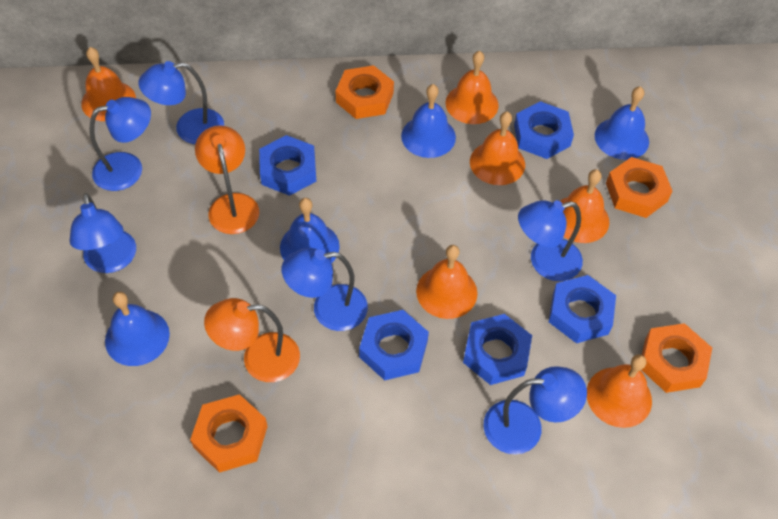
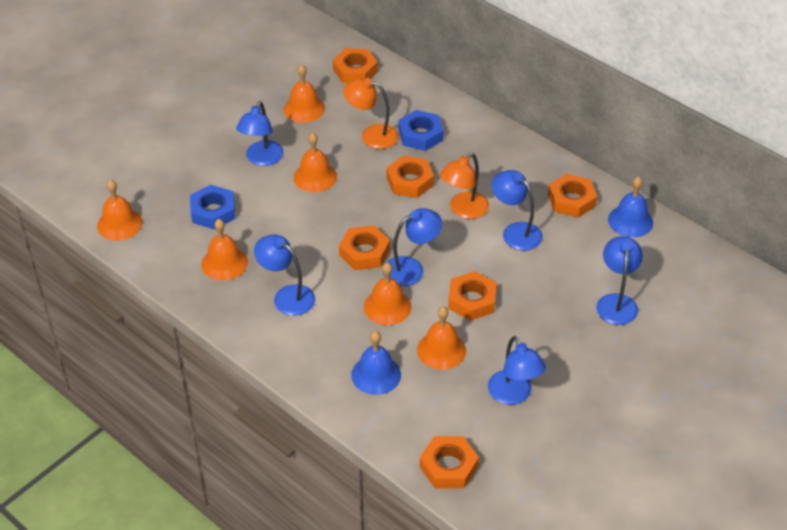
blue bell: 4 -> 2
blue nut: 5 -> 2
orange nut: 4 -> 6

